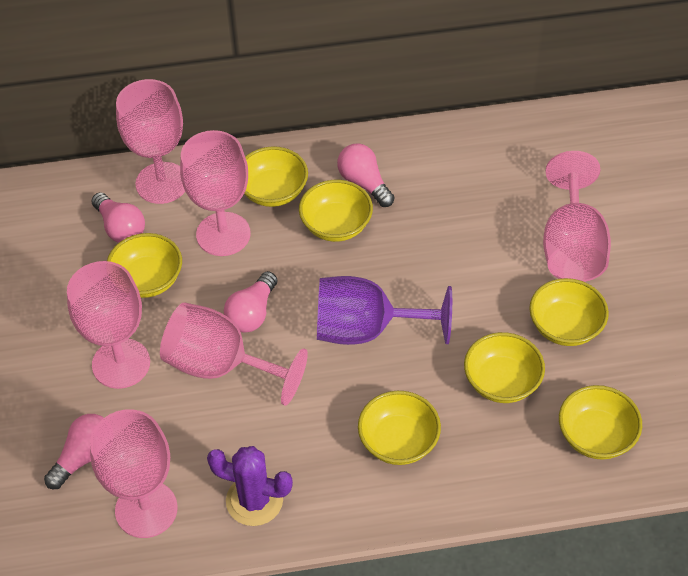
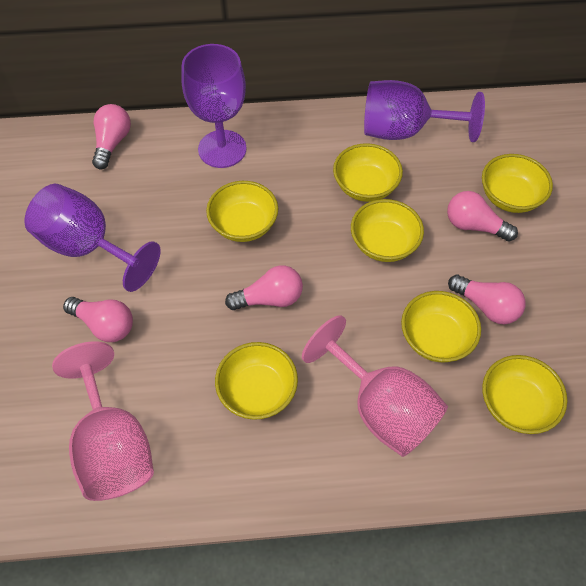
pink goblet: 6 -> 2
pink light bulb: 4 -> 5
purple cactus: 1 -> 0
purple goblet: 1 -> 3

